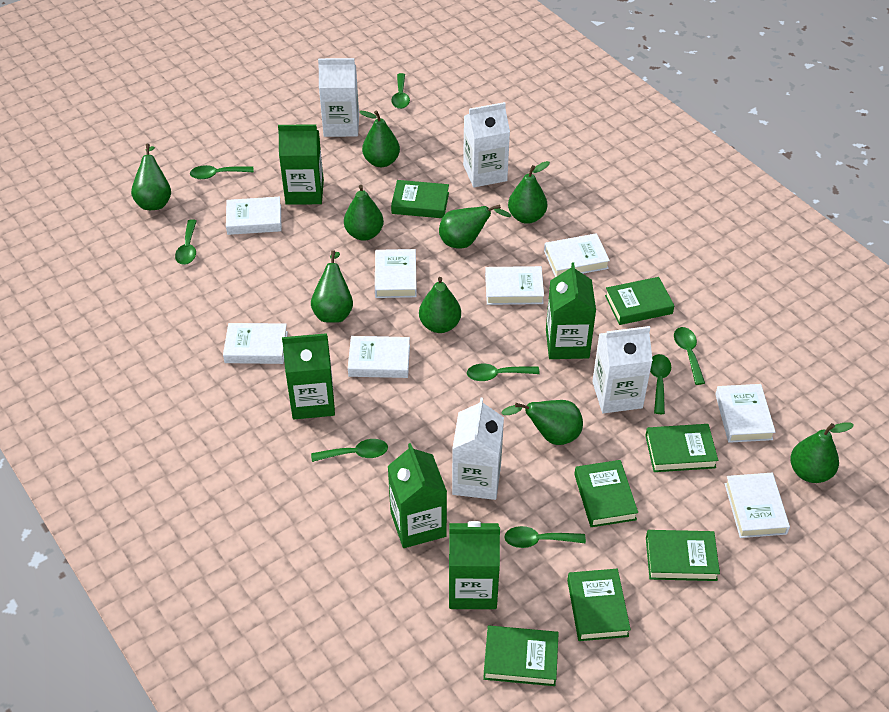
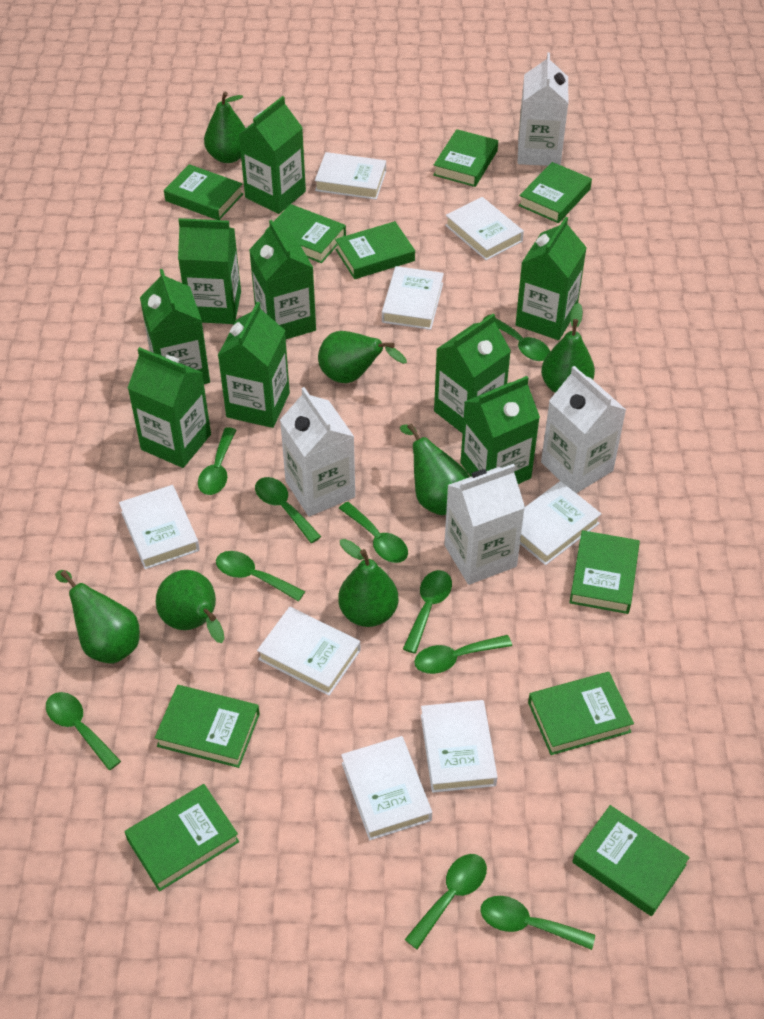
green book: 7 -> 10
green carton: 5 -> 9
green pear: 9 -> 7
green spoon: 8 -> 10

